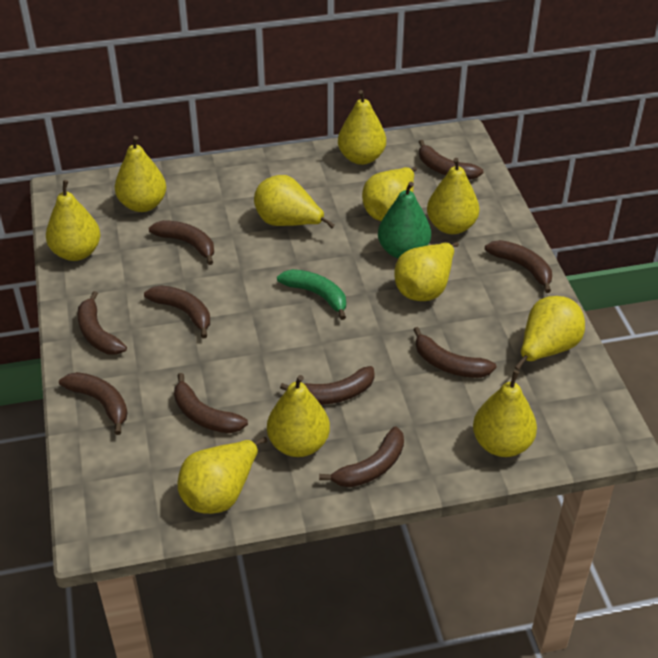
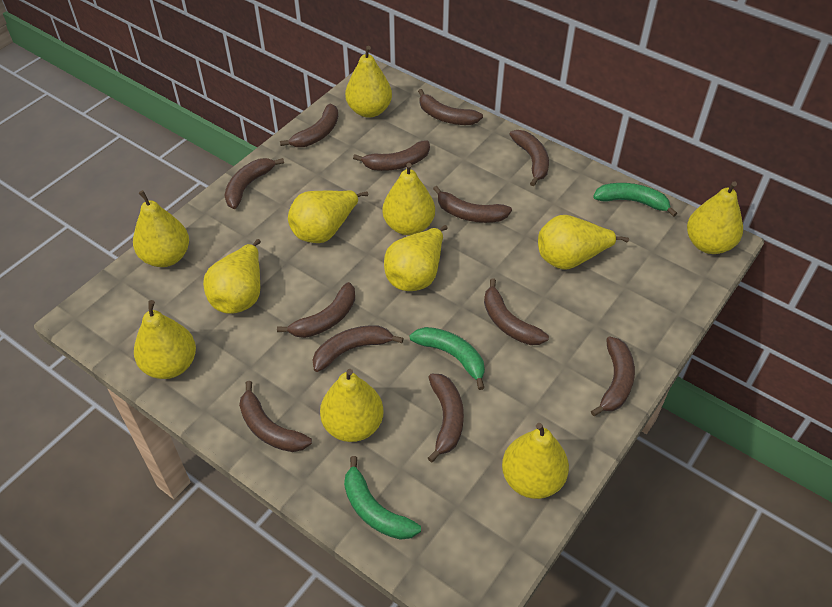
brown banana: 10 -> 12
green banana: 1 -> 3
green pear: 1 -> 0

